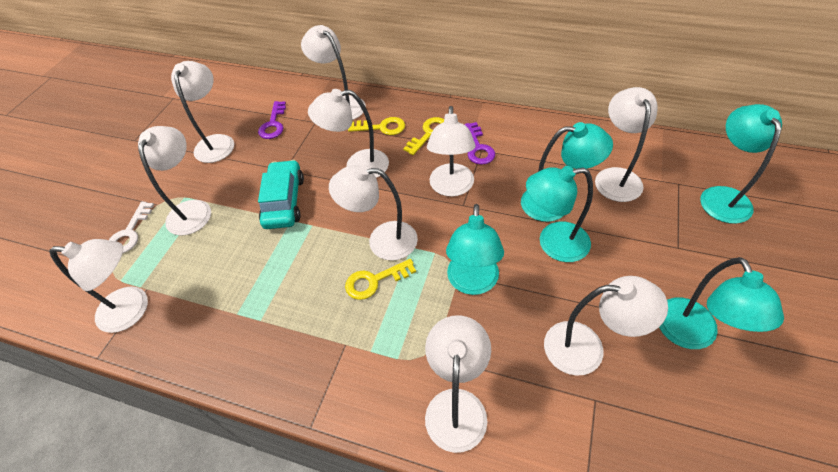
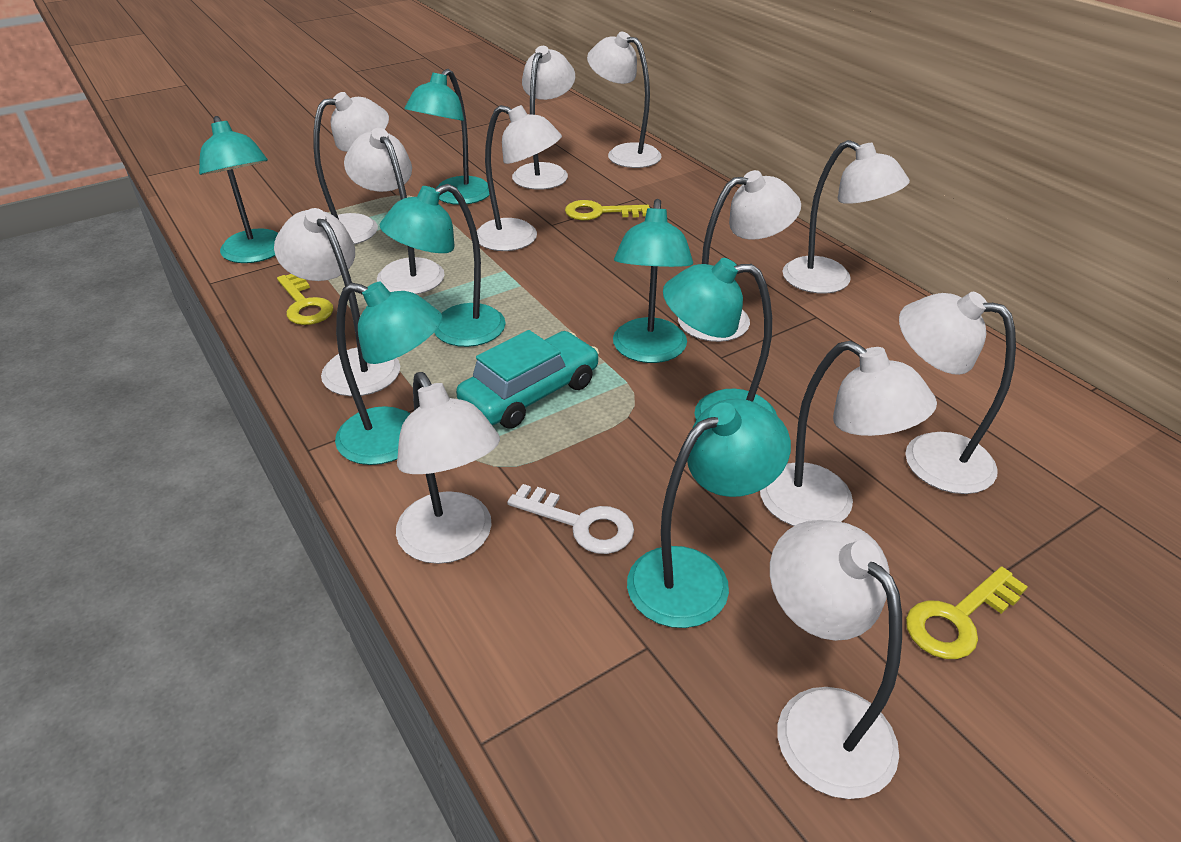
purple key: 2 -> 0
turquoise lamp: 5 -> 7
white lamp: 10 -> 12

